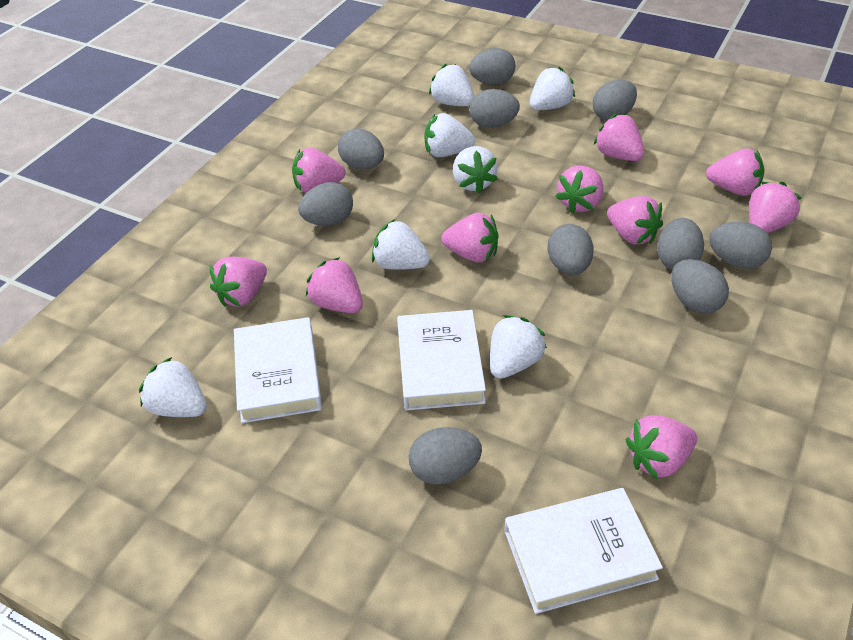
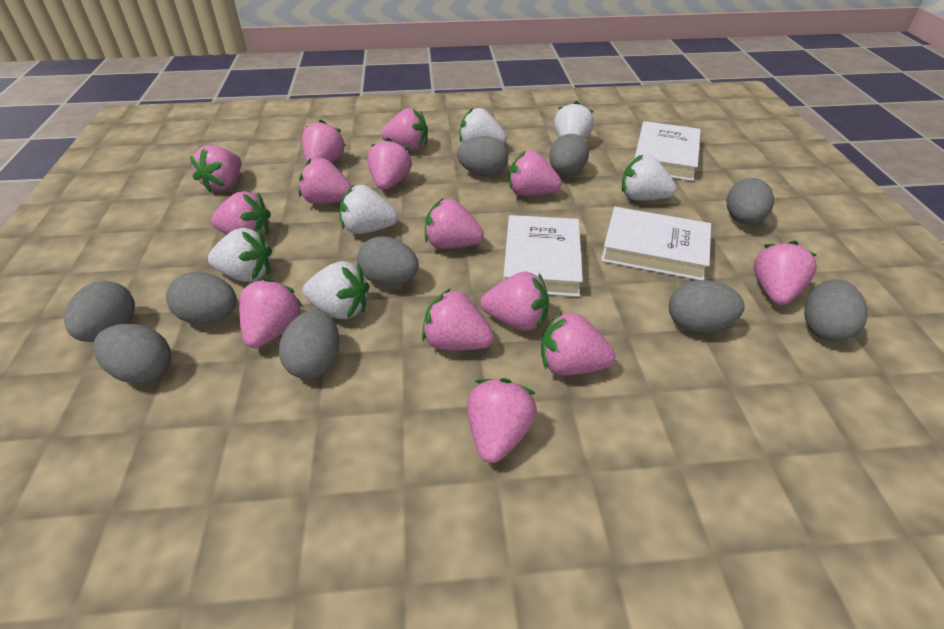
pink strawberry: 10 -> 14
white strawberry: 7 -> 6

